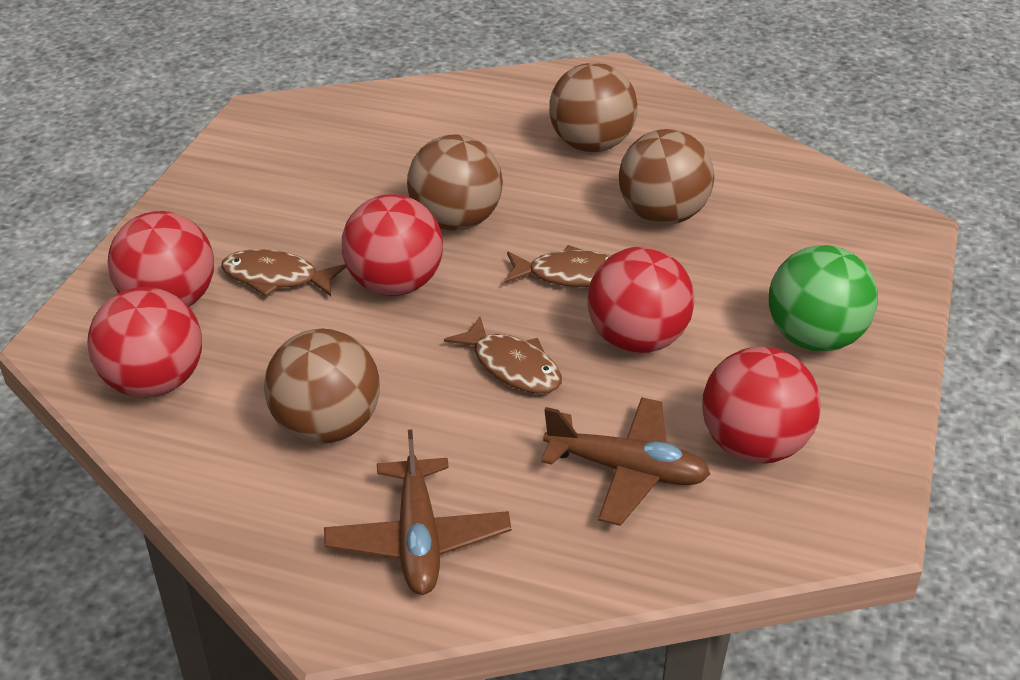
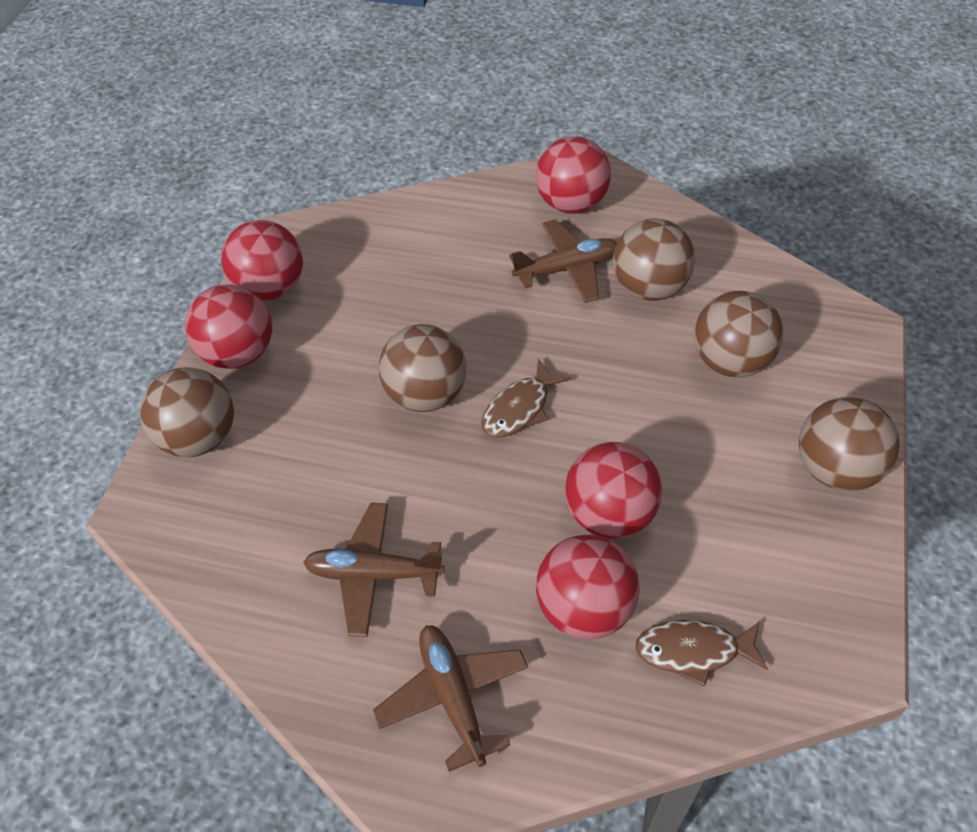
brown ball: 4 -> 5
brown fish: 3 -> 2
brown plane: 2 -> 3
green ball: 1 -> 0

